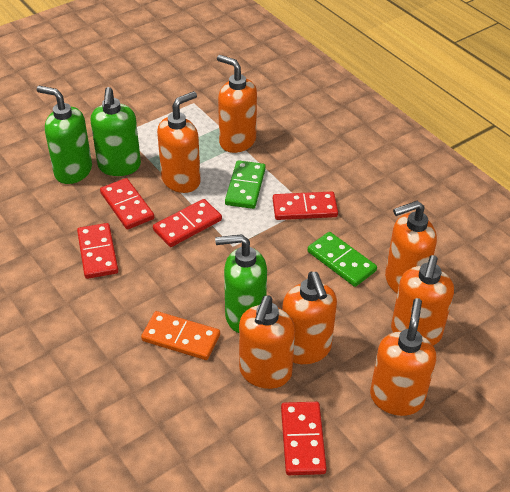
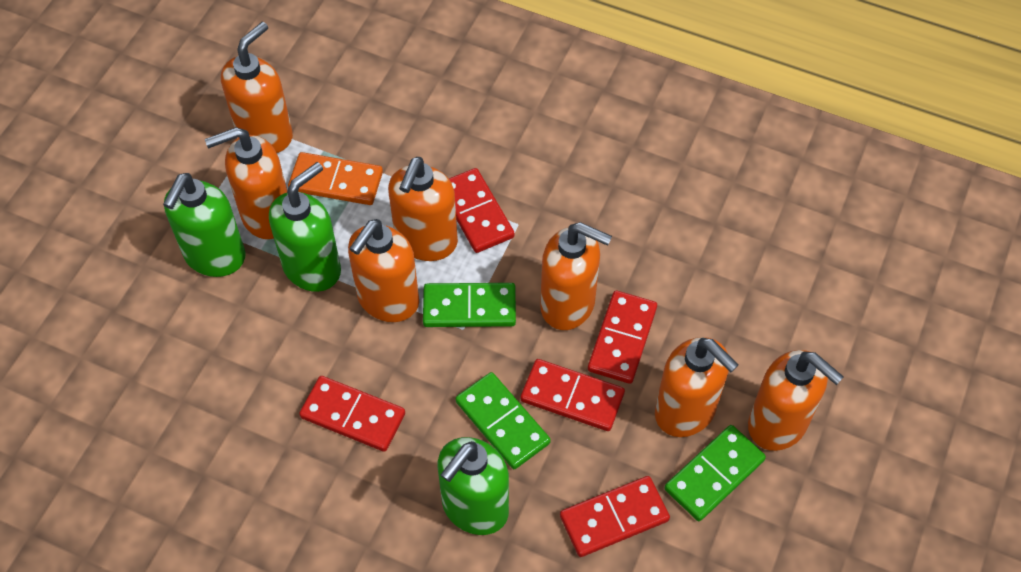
green domino: 2 -> 3

